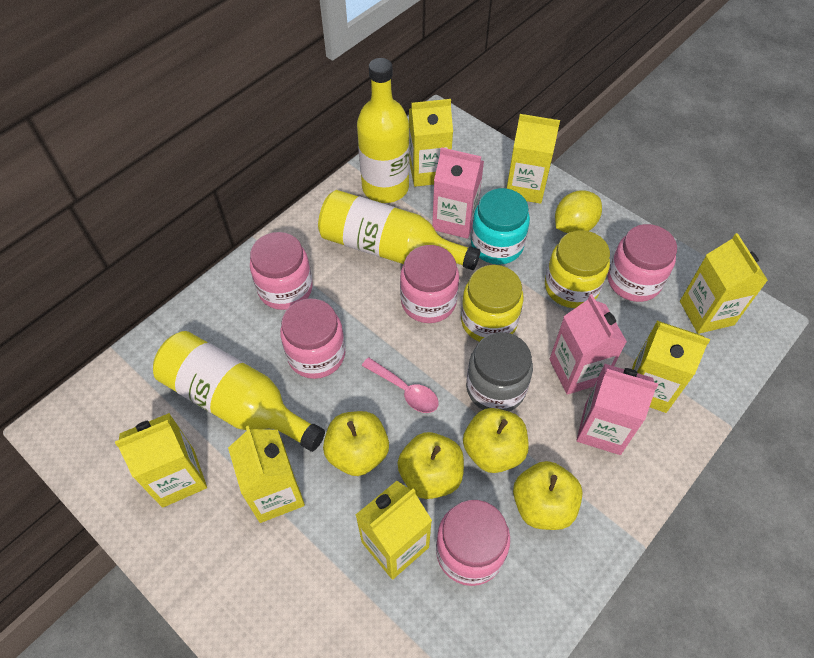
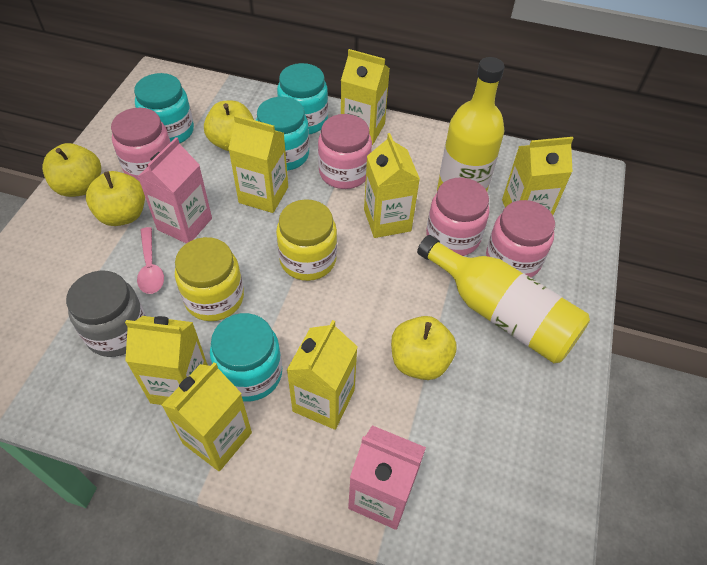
pink carton: 3 -> 2
pink jar: 5 -> 4
turquoise jar: 1 -> 4
yellow bottle: 3 -> 2
yellow lemon: 1 -> 0

